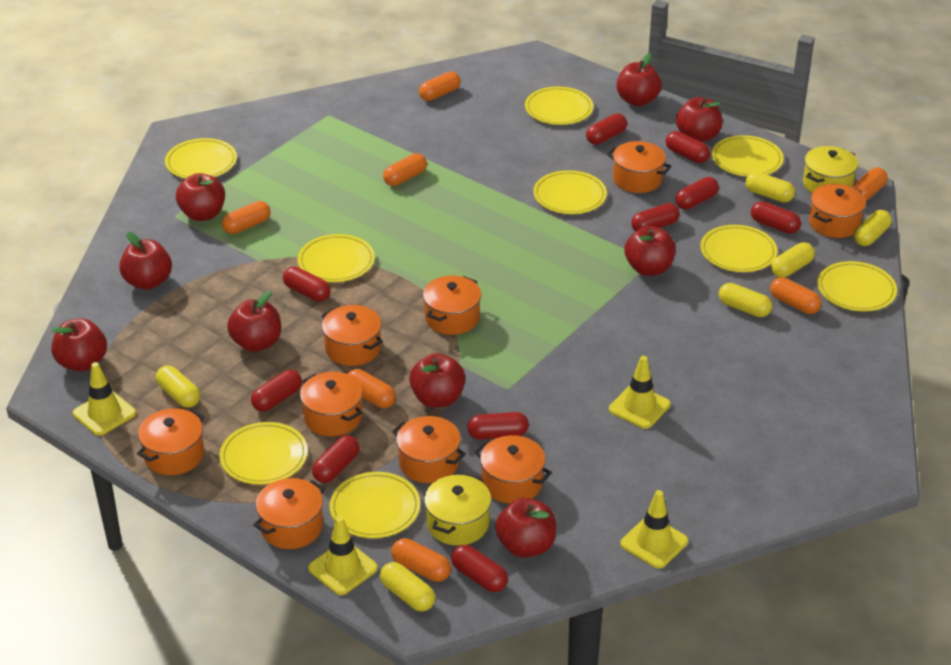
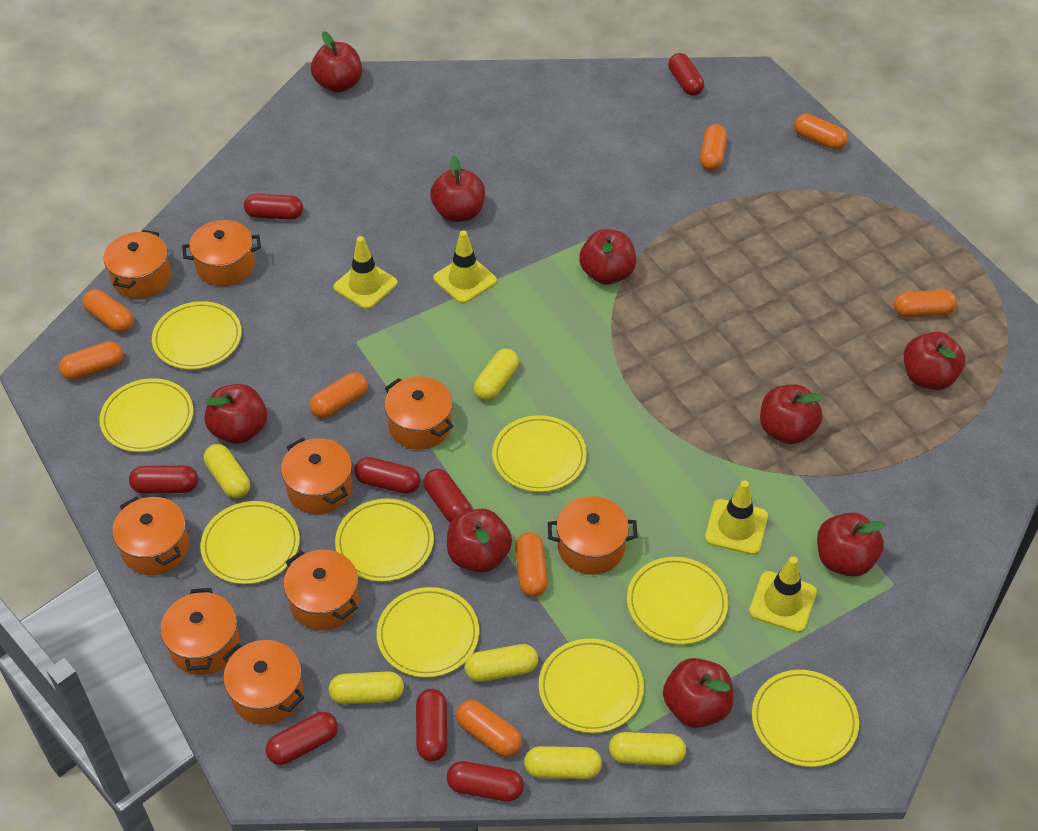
orange capsule: 7 -> 8
red capsule: 10 -> 8
yellow pot: 2 -> 0

